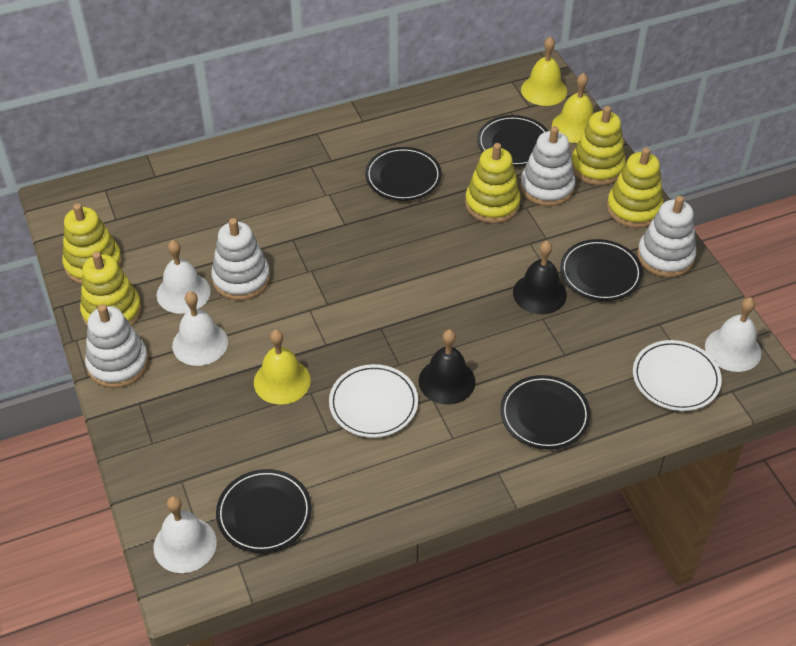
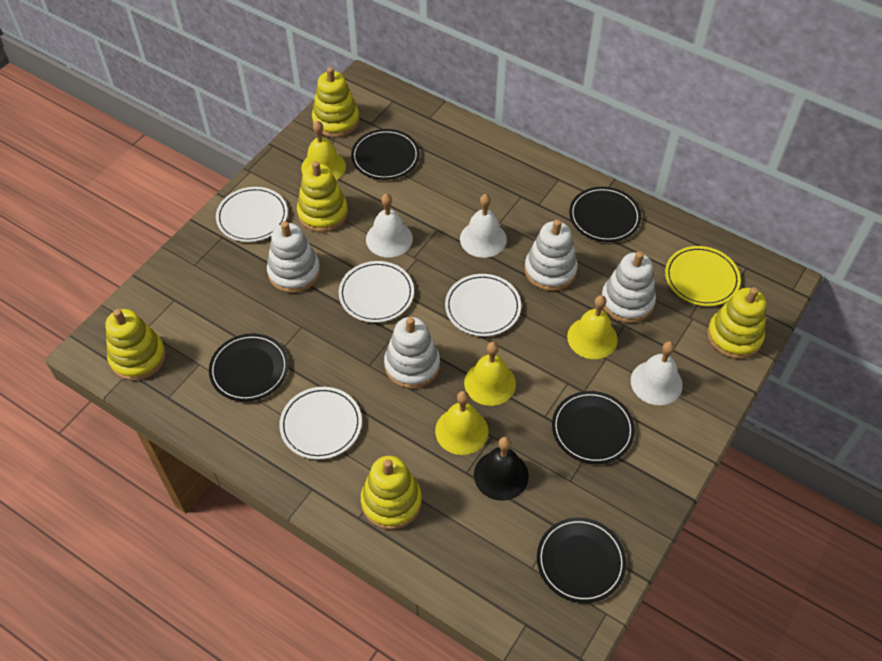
black bell: 2 -> 1
white bell: 4 -> 3
white plate: 2 -> 4
yellow bell: 3 -> 4
yellow plate: 0 -> 1

